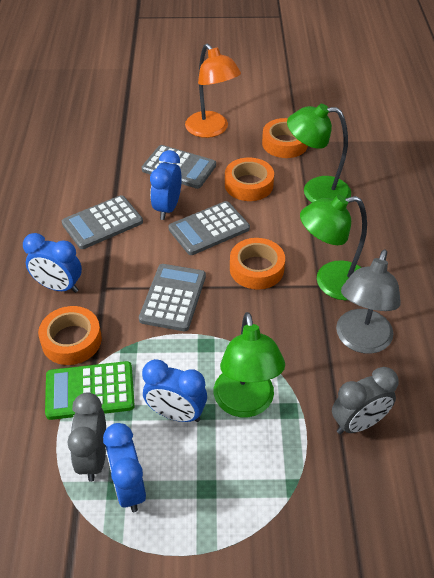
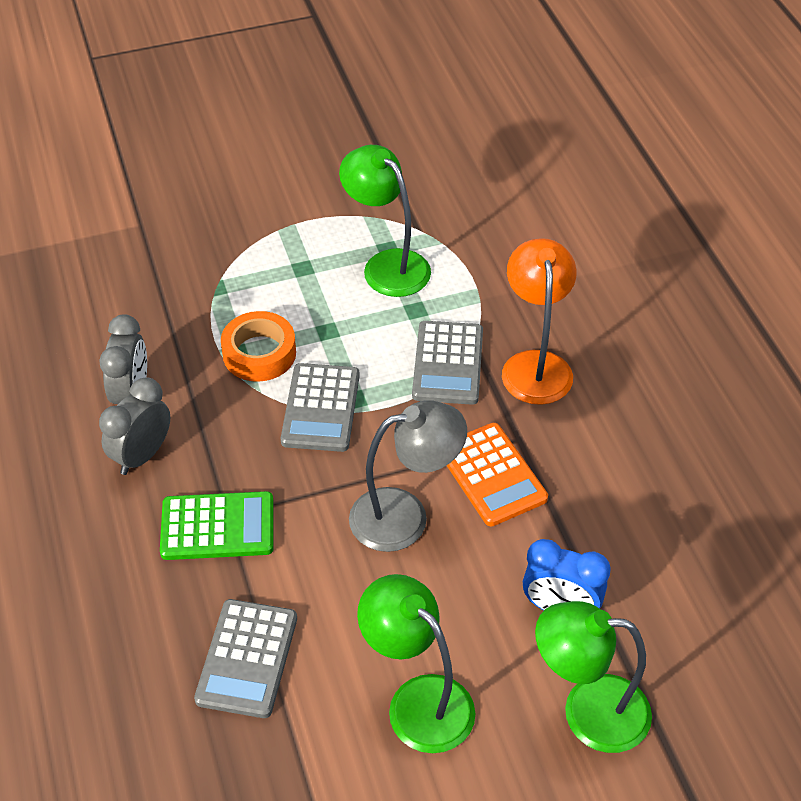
blue clock: 4 -> 1
grey calculator: 4 -> 3
orange calculator: 0 -> 1
orange tape: 4 -> 1

